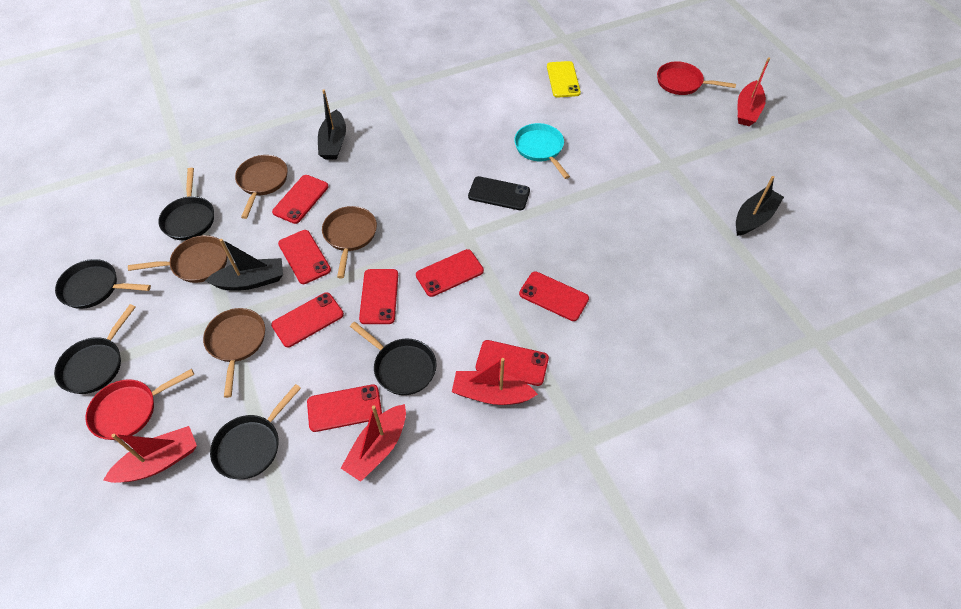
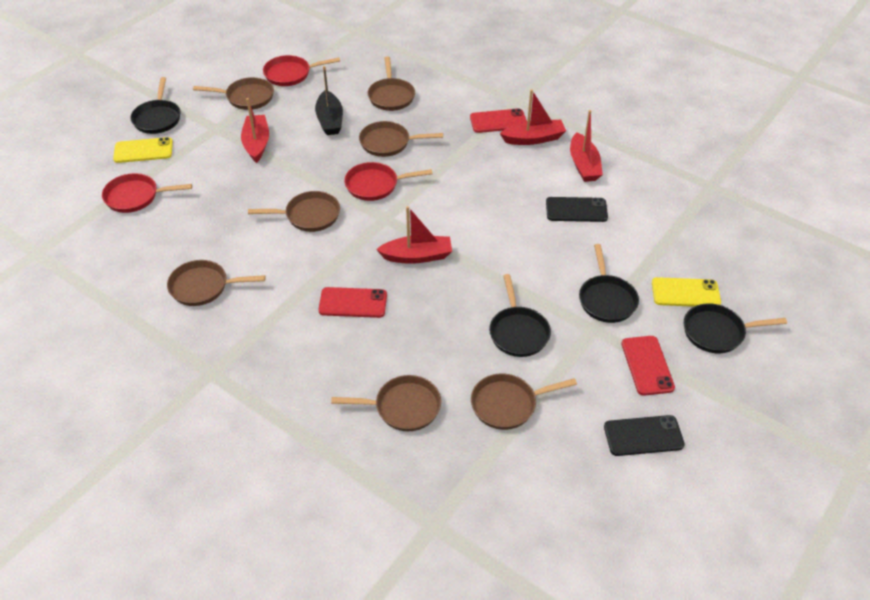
black boat: 3 -> 1
black pan: 5 -> 4
black phone: 1 -> 2
brown pan: 4 -> 7
red pan: 2 -> 3
red phone: 8 -> 3
turquoise pan: 1 -> 0
yellow phone: 1 -> 2

